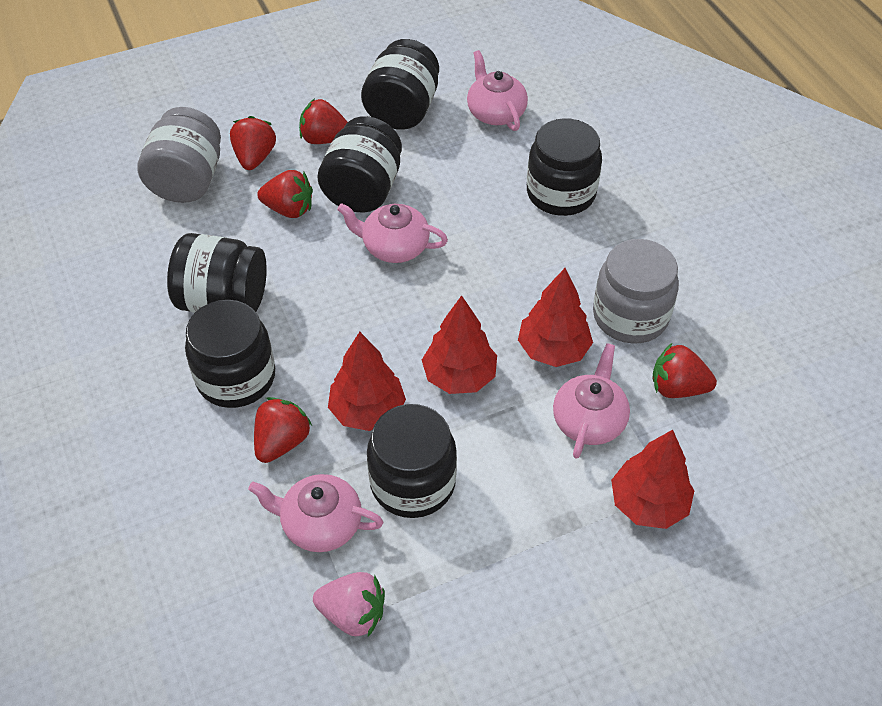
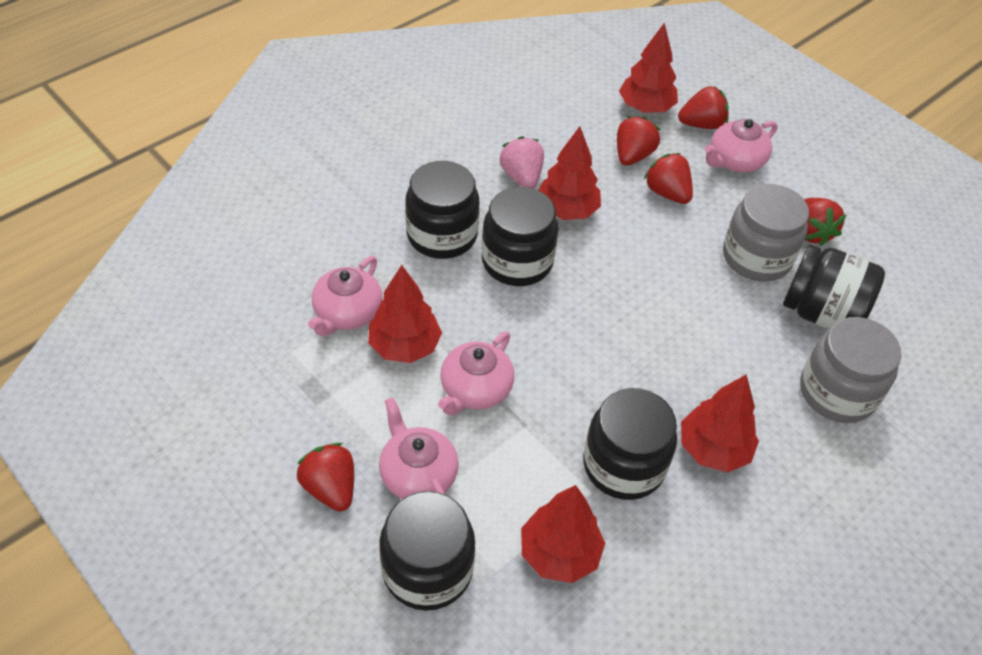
black jar: 6 -> 5
red tree: 4 -> 5

